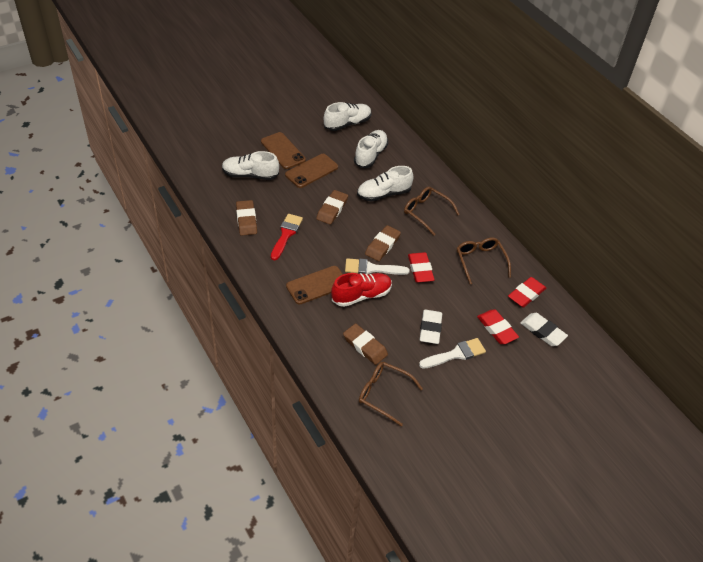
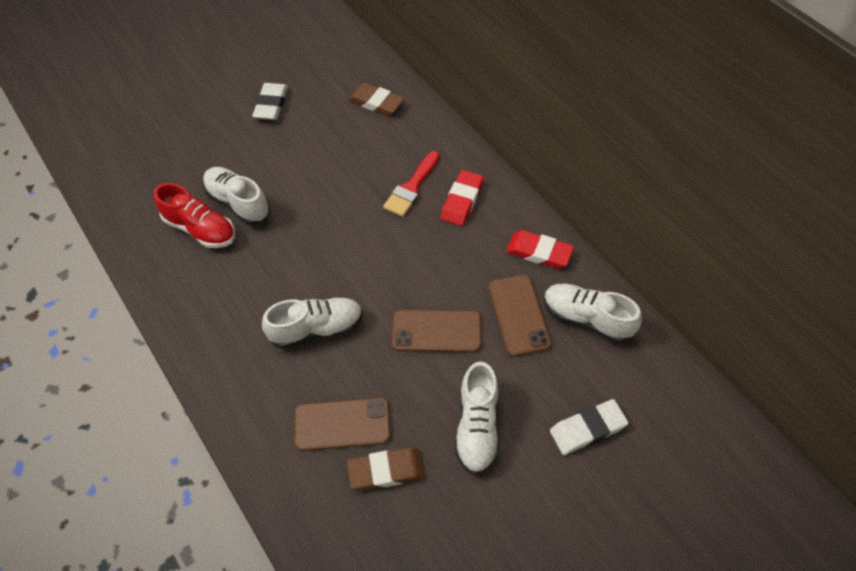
brown eraser: 4 -> 2
brown glasses: 3 -> 0
red eraser: 3 -> 2
white brush: 2 -> 0

